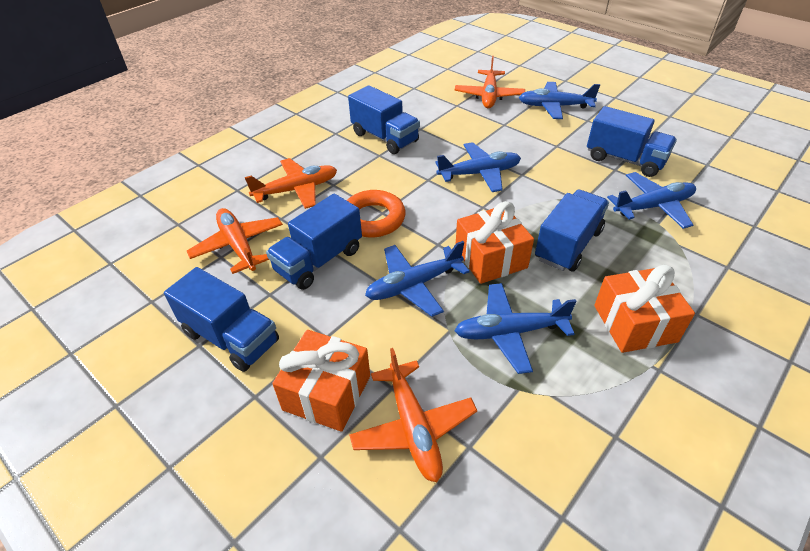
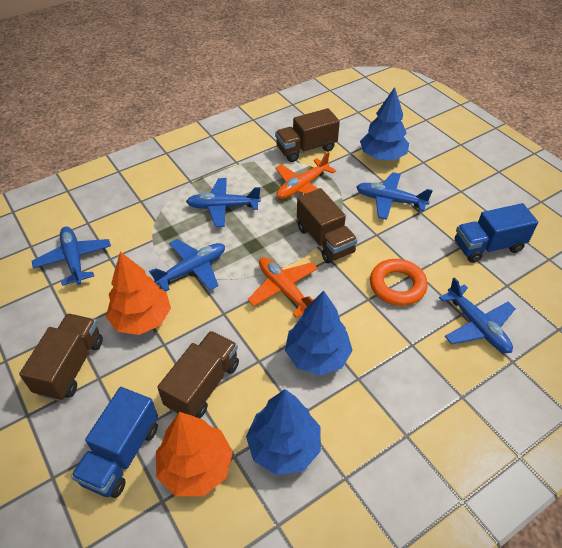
blue tree: 0 -> 3
blue truck: 5 -> 2
brown truck: 0 -> 4
orange gift: 3 -> 0
orange plane: 4 -> 2
orange tree: 0 -> 2

